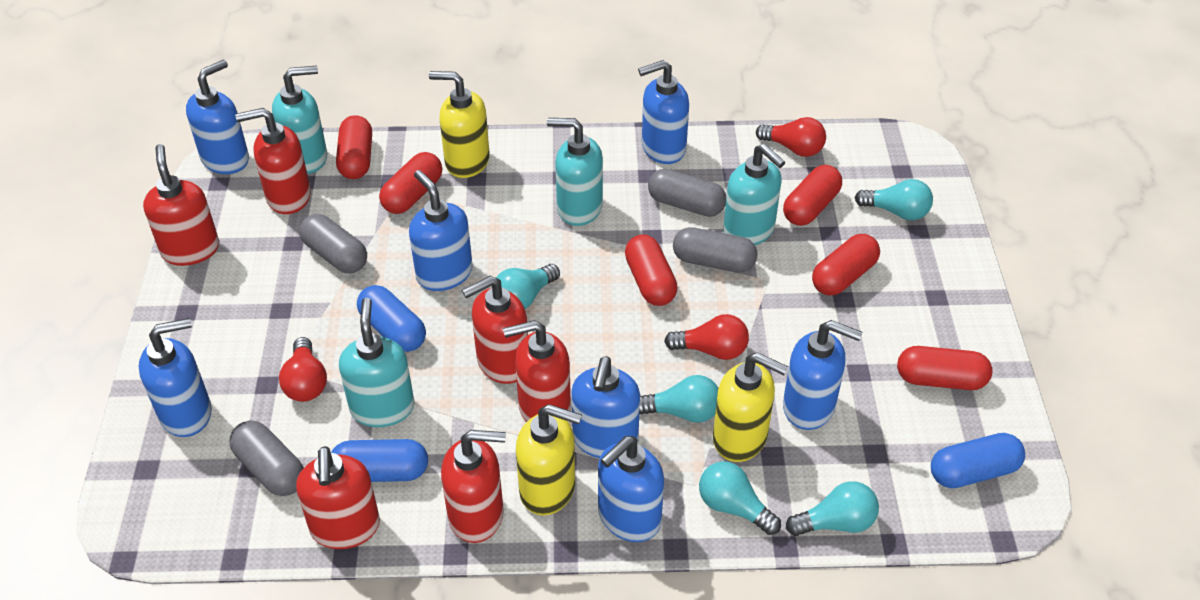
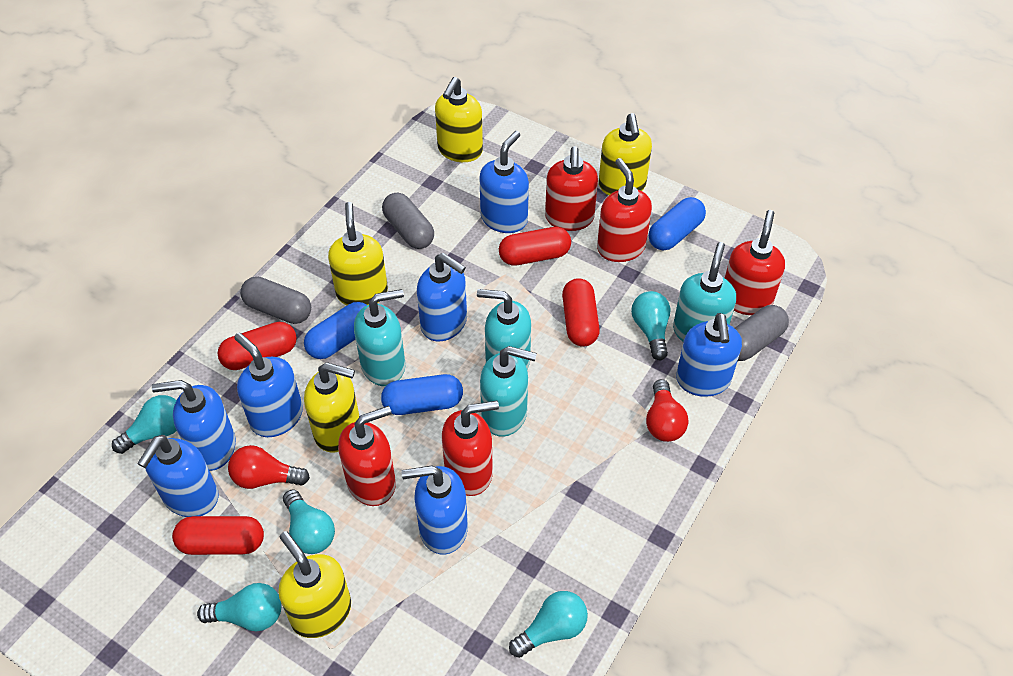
grey capsule: 4 -> 3
red capsule: 6 -> 4
red light bulb: 3 -> 2
red soap dispenser: 6 -> 5
yellow soap dispenser: 3 -> 5

